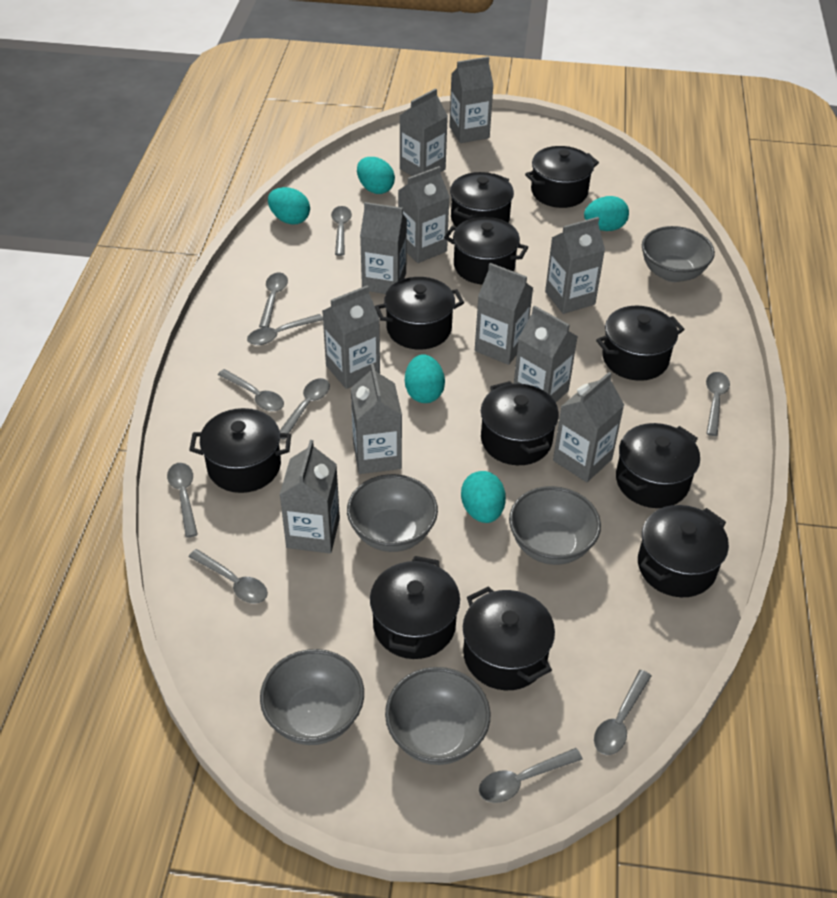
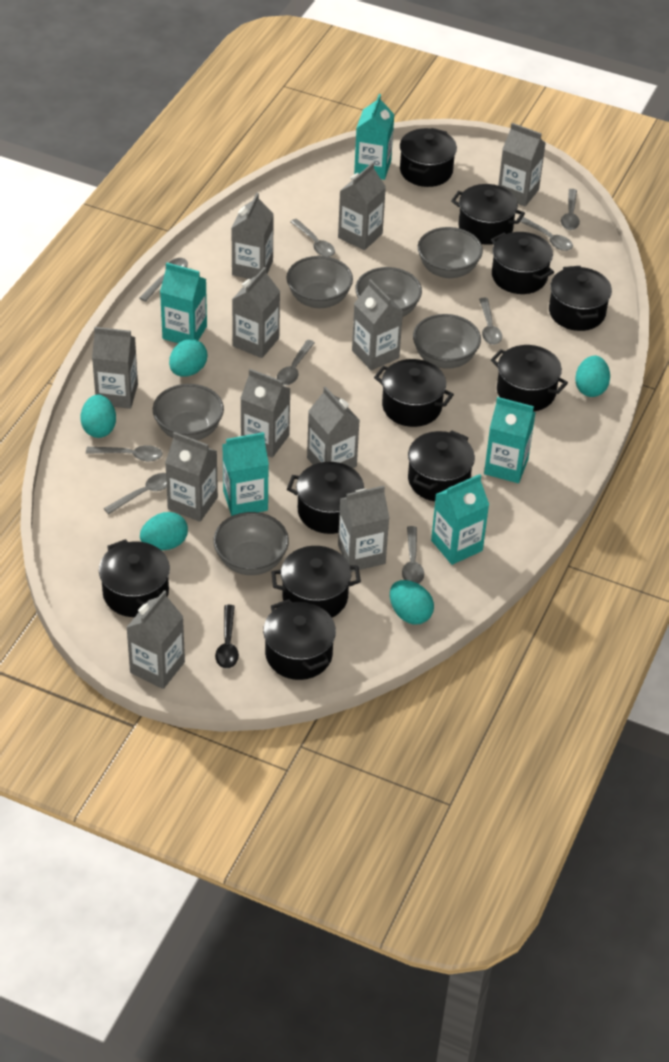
black spoon: 0 -> 1
grey bowl: 5 -> 6
grey spoon: 10 -> 9
turquoise carton: 0 -> 5

